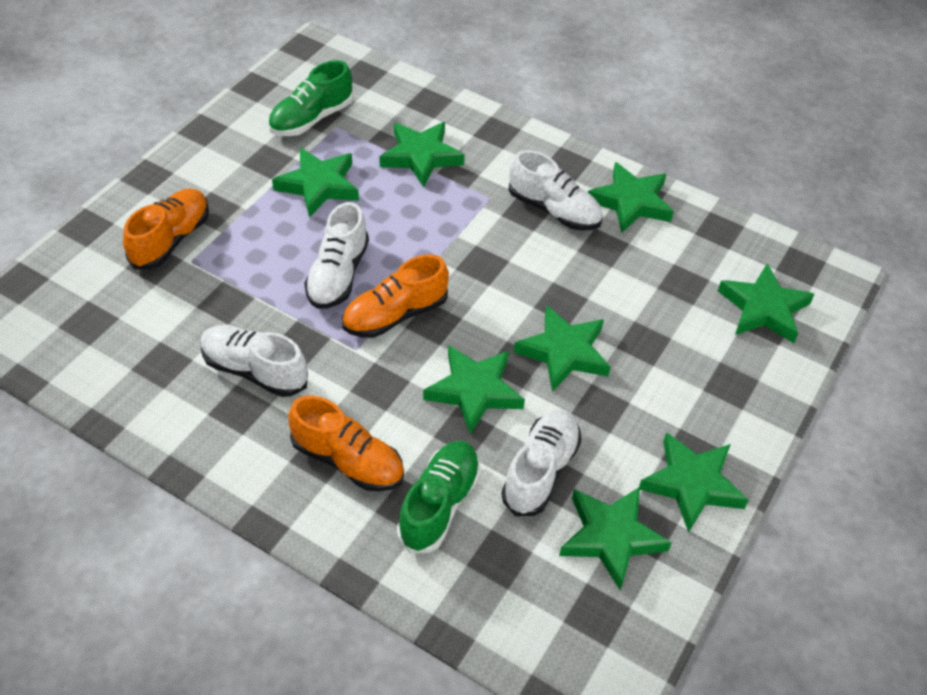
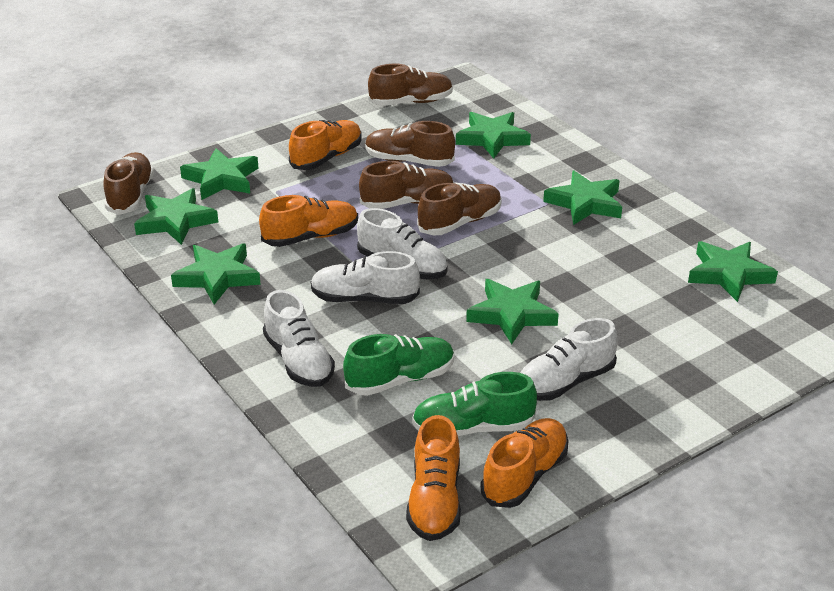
brown shoe: 0 -> 5
green star: 8 -> 7
orange shoe: 3 -> 4

